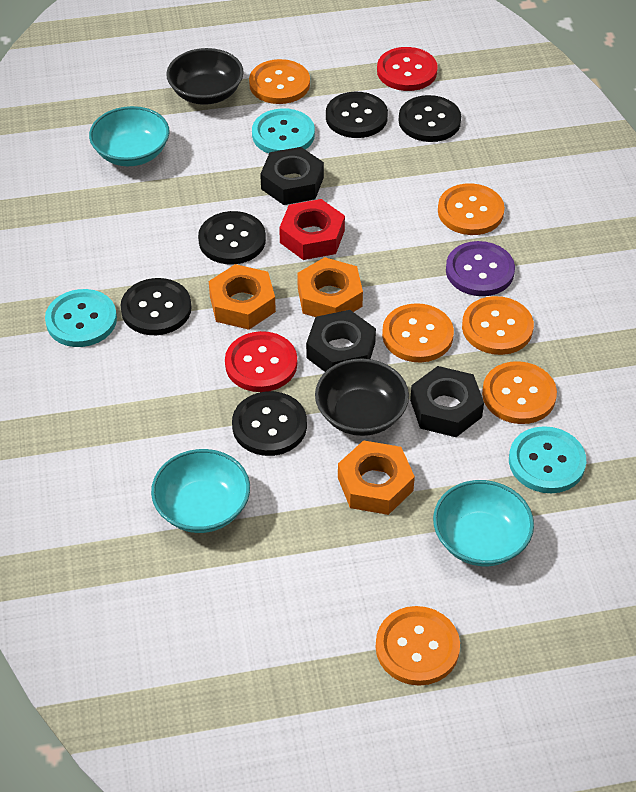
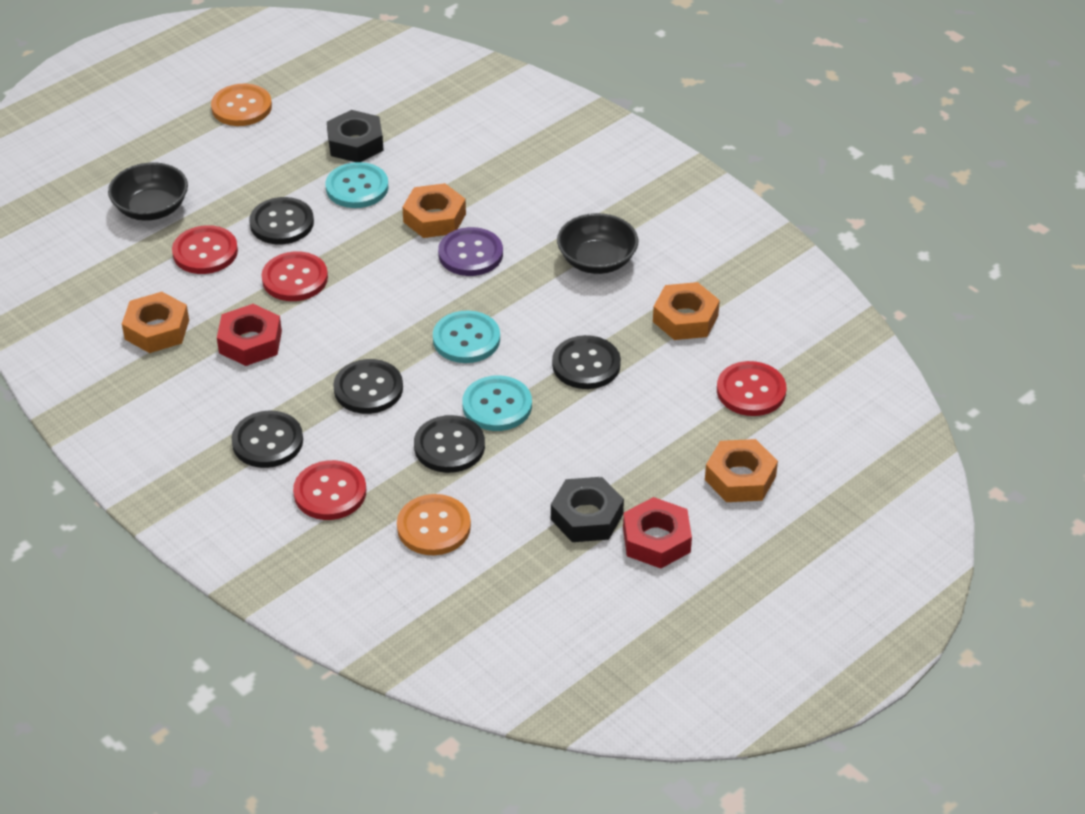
black nut: 3 -> 2
orange button: 6 -> 2
orange nut: 3 -> 4
red button: 2 -> 4
red nut: 1 -> 2
turquoise bowl: 3 -> 0

